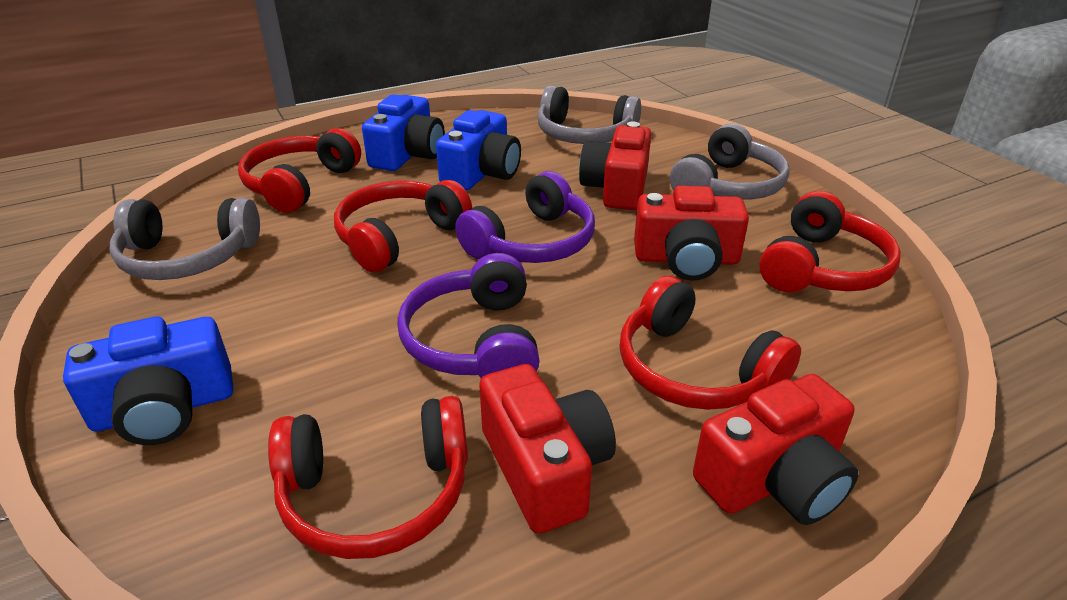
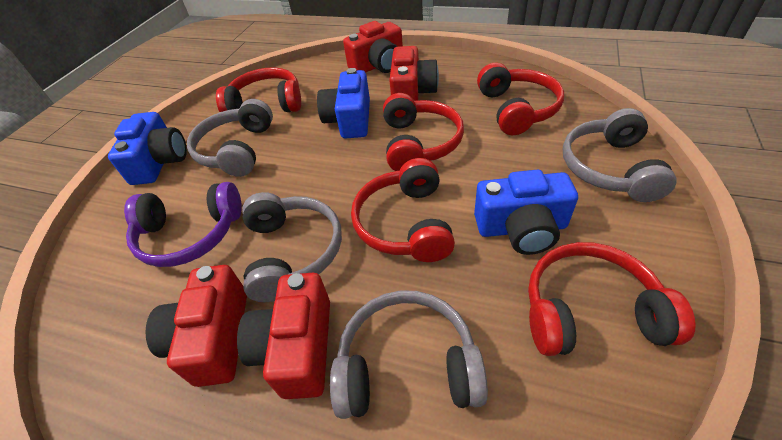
grey headphones: 3 -> 4
purple headphones: 2 -> 1

